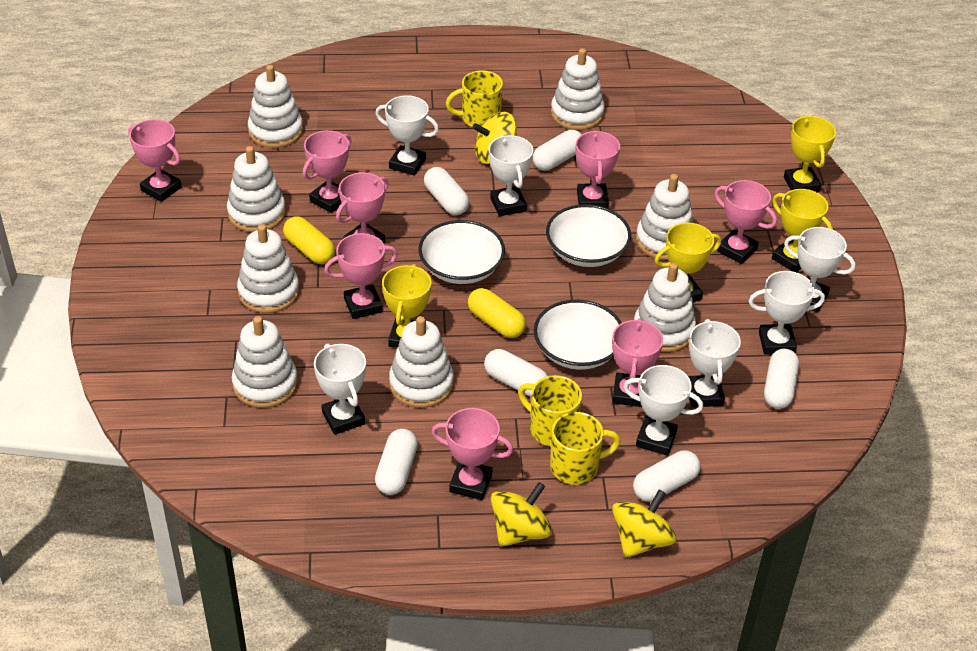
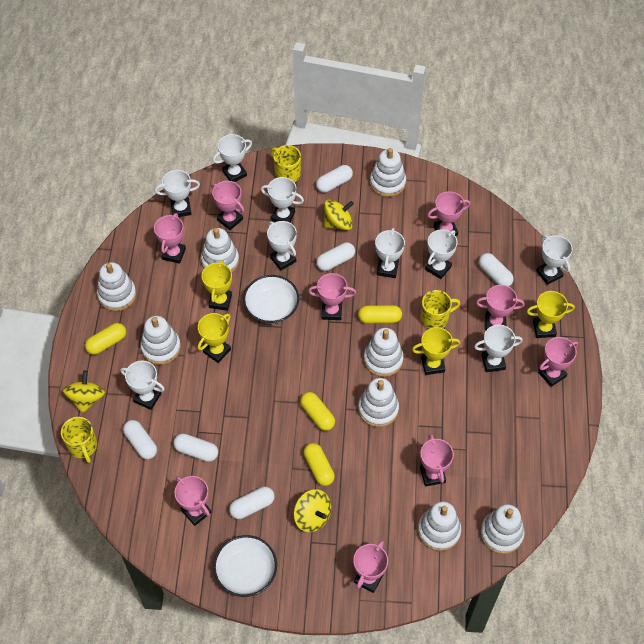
pink trophy: 8 -> 9
white bowl: 3 -> 2
white trophy: 7 -> 9
yellow capsule: 2 -> 4

